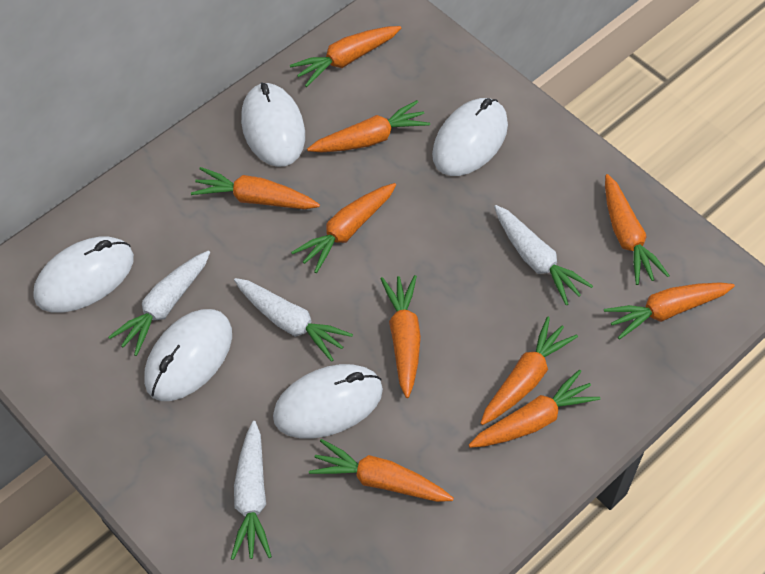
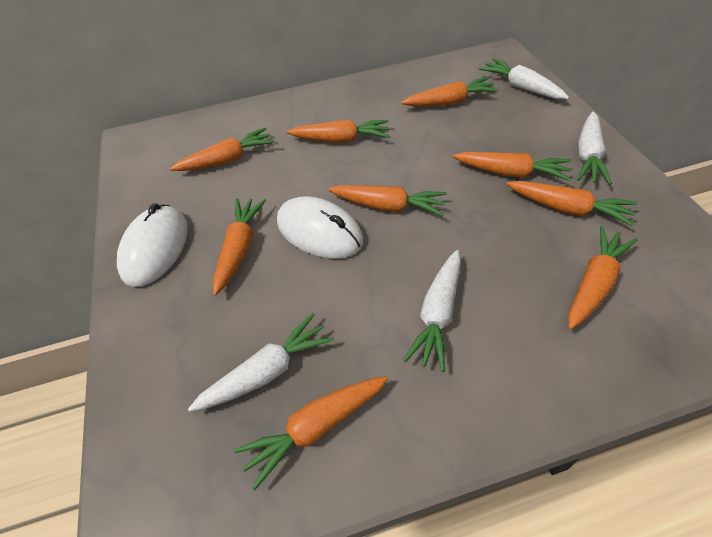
orange carrot: 10 -> 9
white mouse: 5 -> 2

